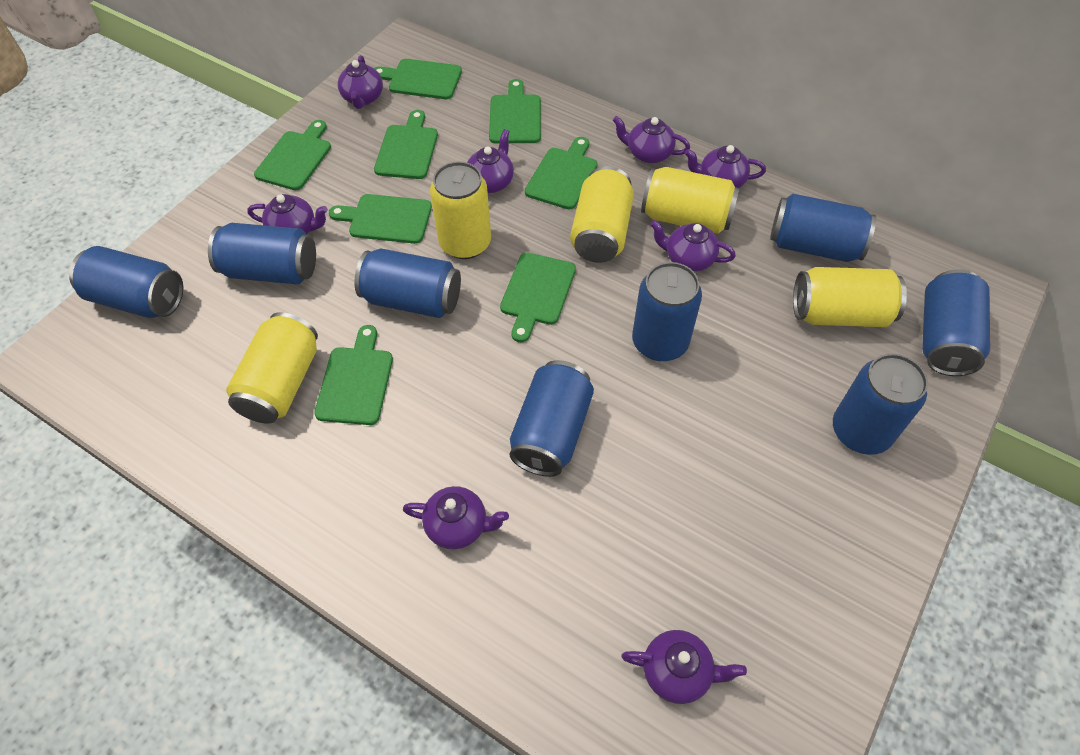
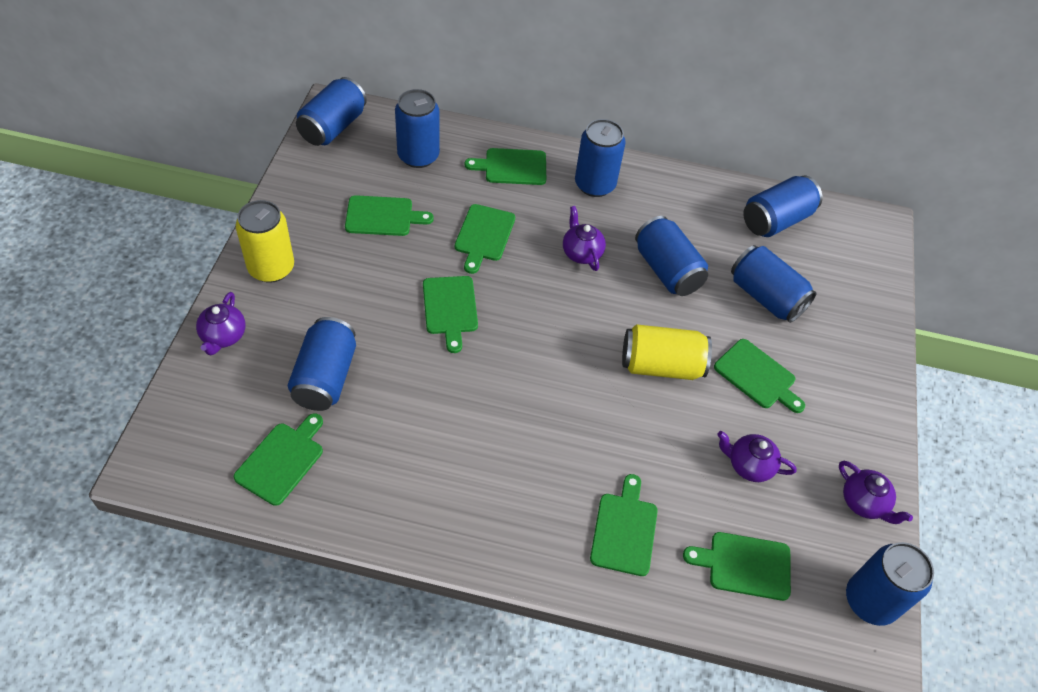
purple teapot: 8 -> 4
yellow can: 5 -> 2

